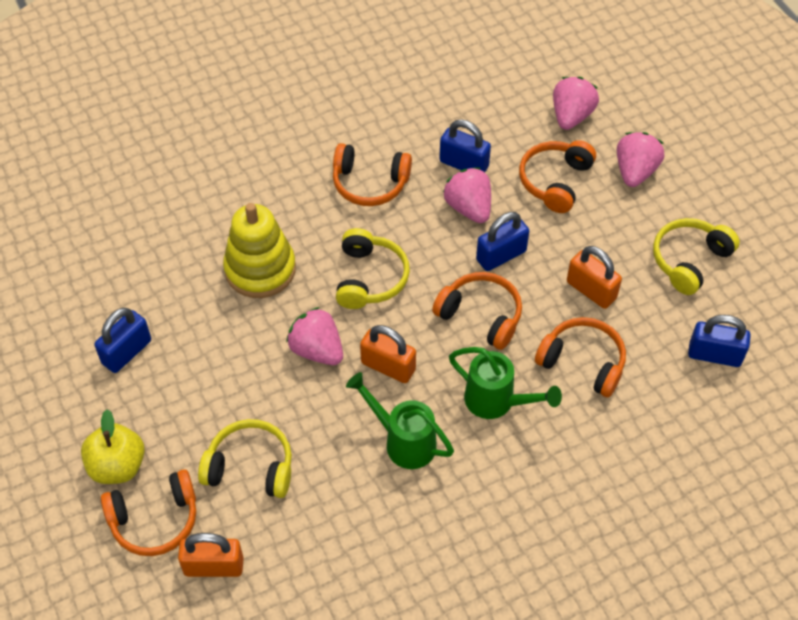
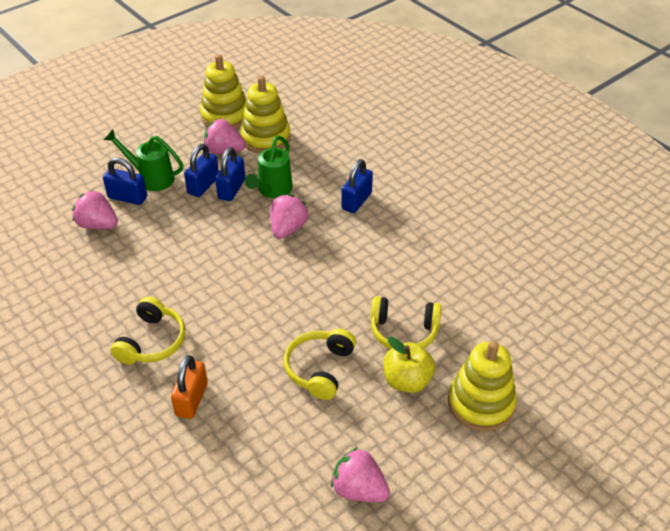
orange headphones: 5 -> 0
orange padlock: 3 -> 1
yellow stacking toy: 1 -> 3

